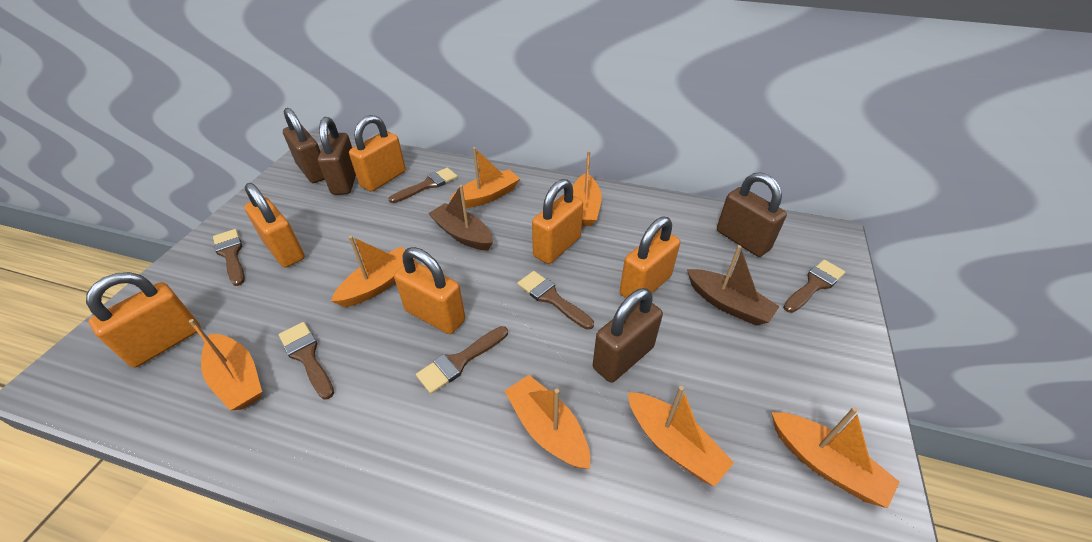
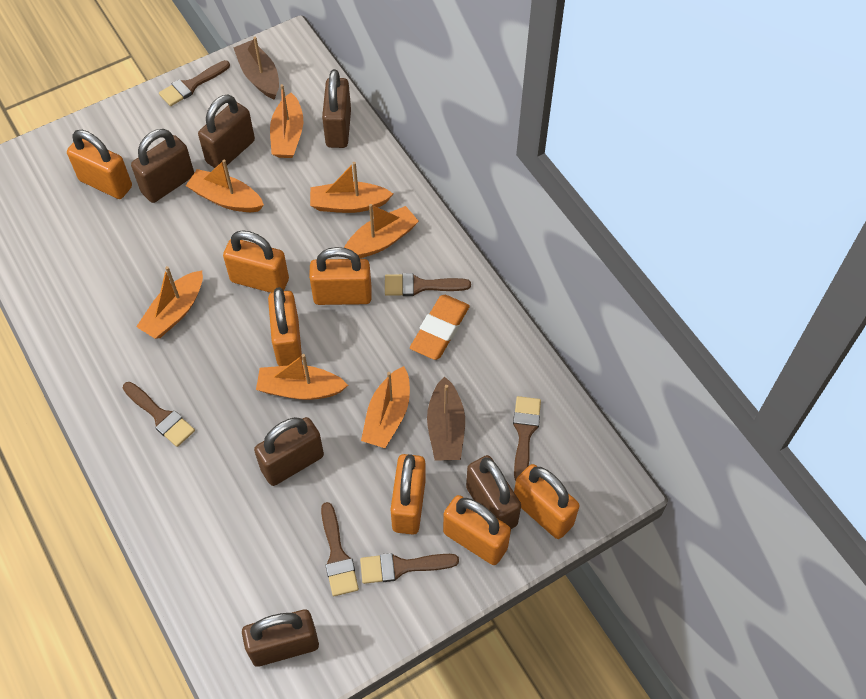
brown padlock: 4 -> 6
orange eraser: 0 -> 1
orange padlock: 6 -> 7

